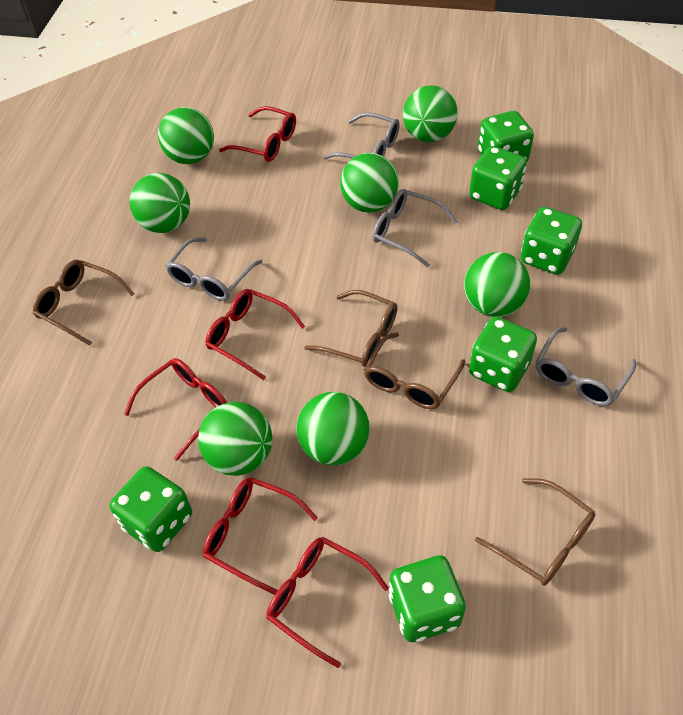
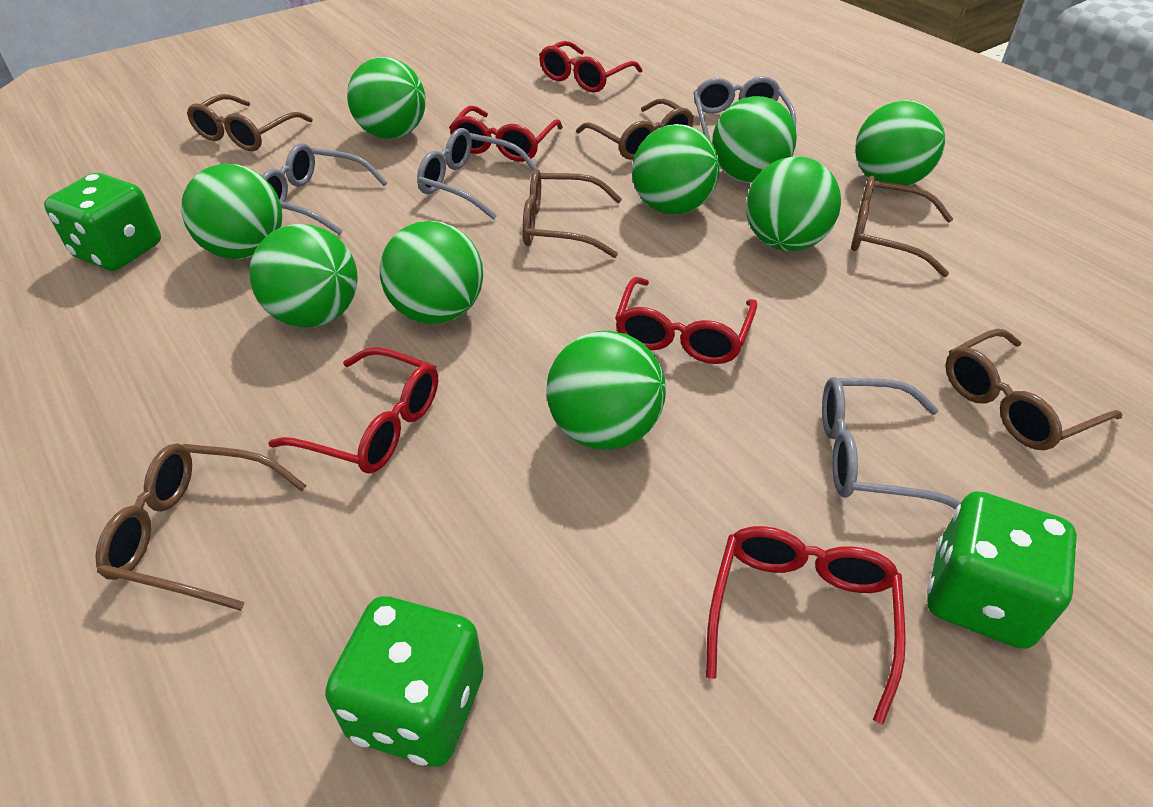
brown glasses: 4 -> 6
green ball: 7 -> 9
green dice: 6 -> 3

